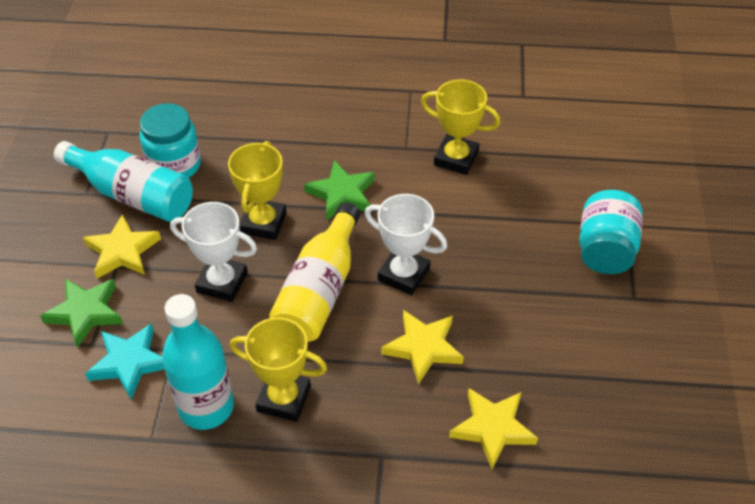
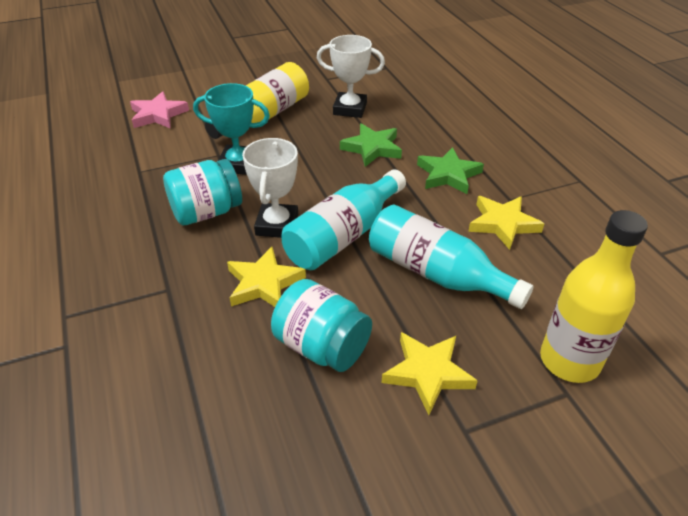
pink star: 0 -> 1
turquoise star: 1 -> 0
turquoise trophy: 0 -> 1
yellow bottle: 1 -> 2
yellow trophy: 3 -> 0

